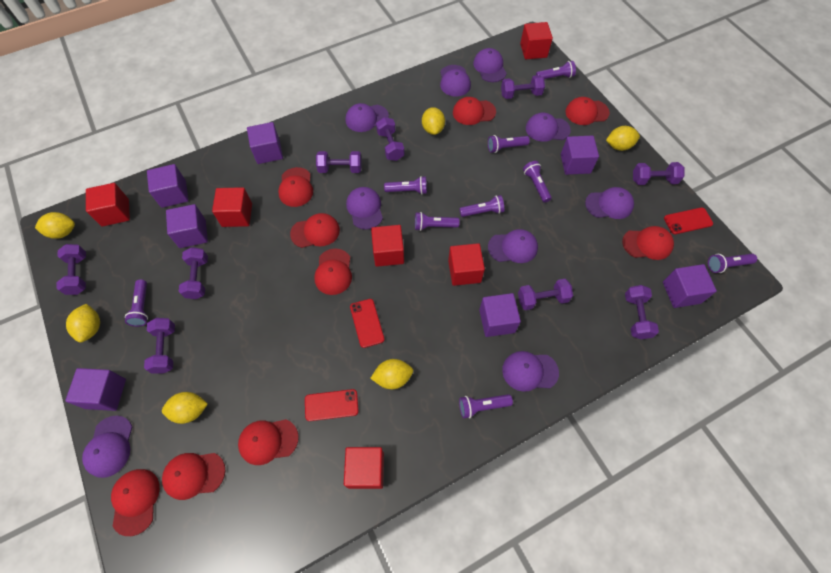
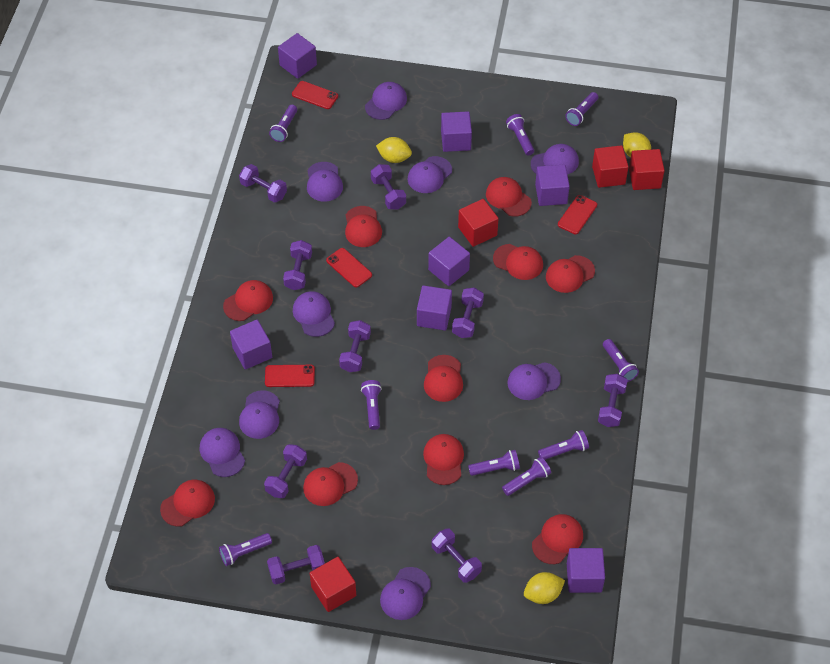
red cap: 9 -> 10
red cube: 6 -> 4
red phone: 3 -> 4
yellow lemon: 6 -> 3

